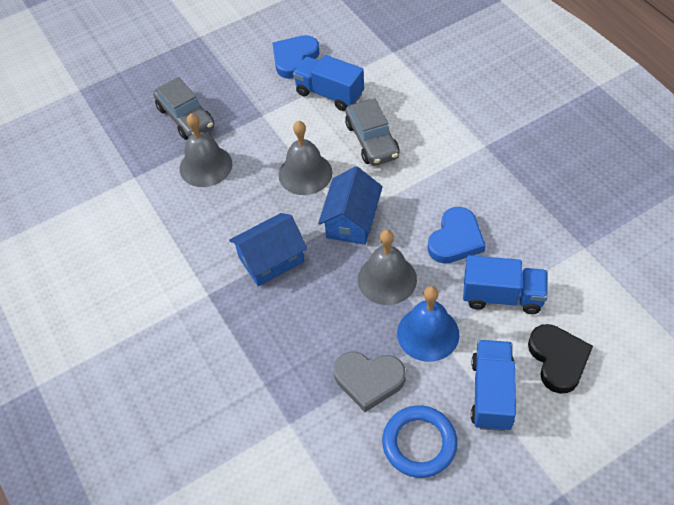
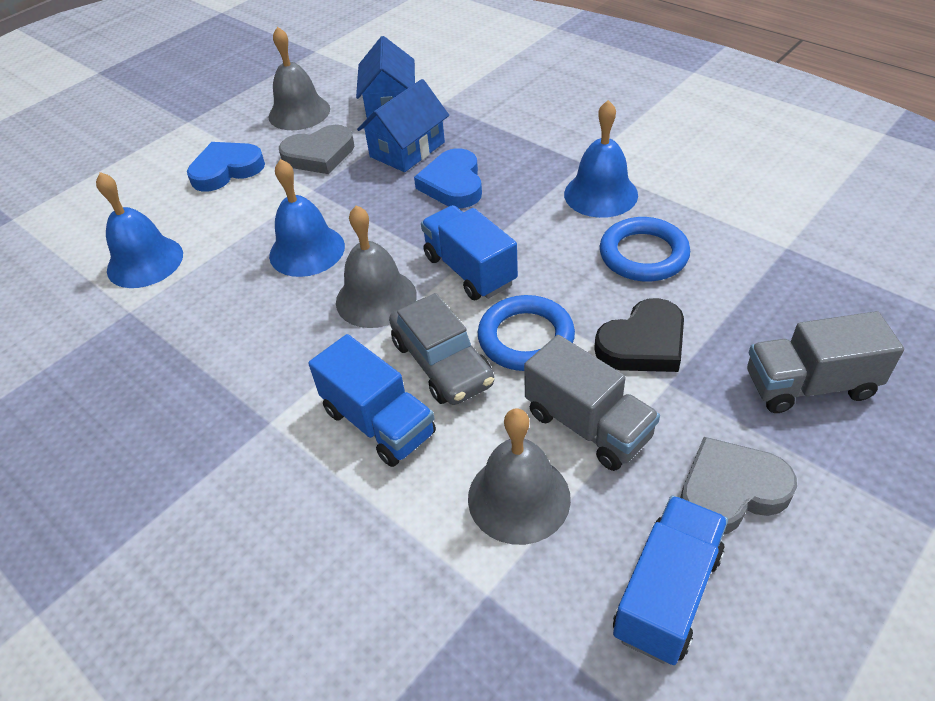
blue bell: 1 -> 3
blue ring: 1 -> 2
grey car: 2 -> 1
grey heart: 1 -> 2
grey truck: 0 -> 2

